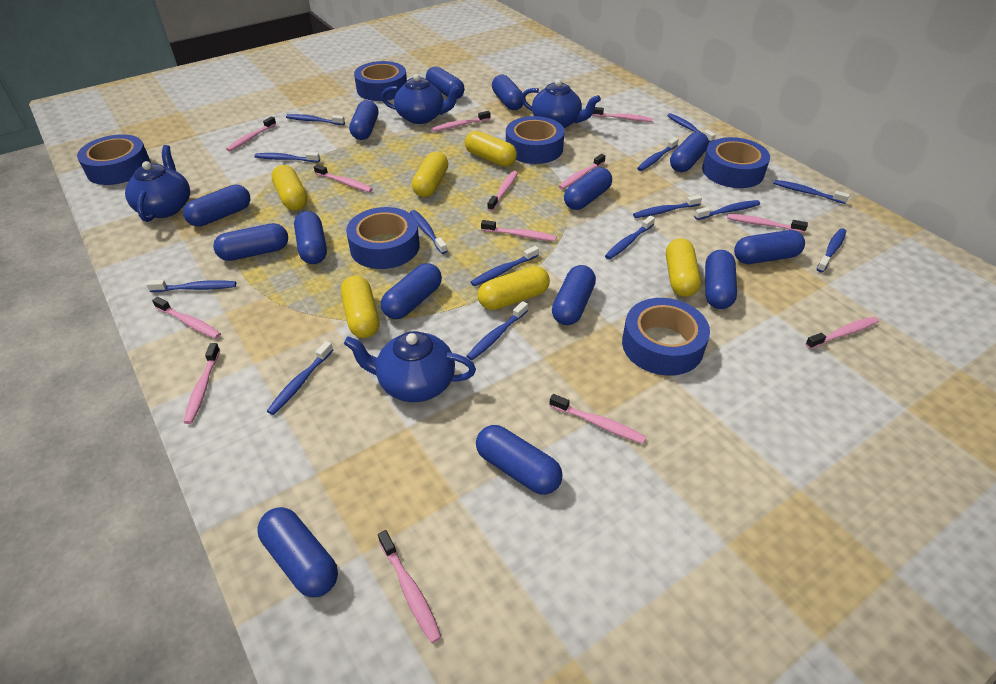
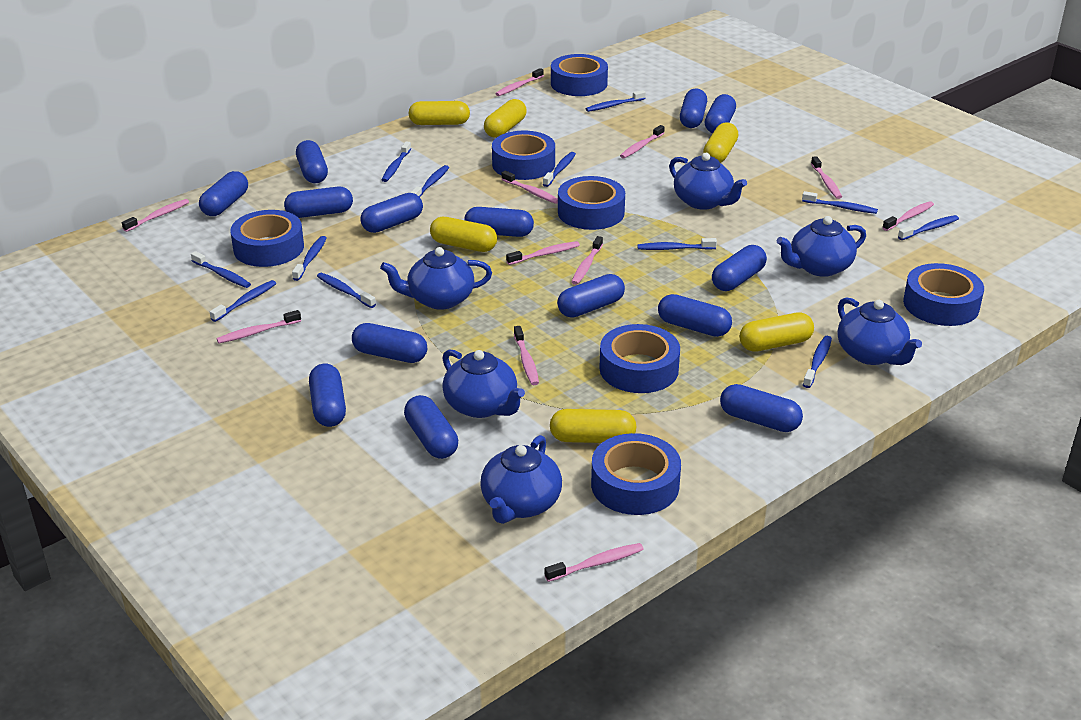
blue tape: 6 -> 7
blue teapot: 4 -> 6
blue toothbrush: 14 -> 12
pink toothbrush: 13 -> 11

